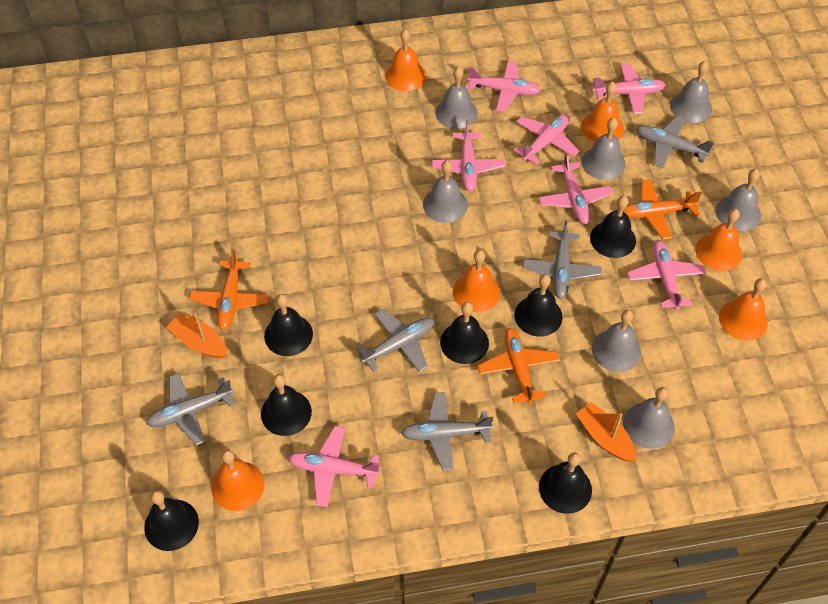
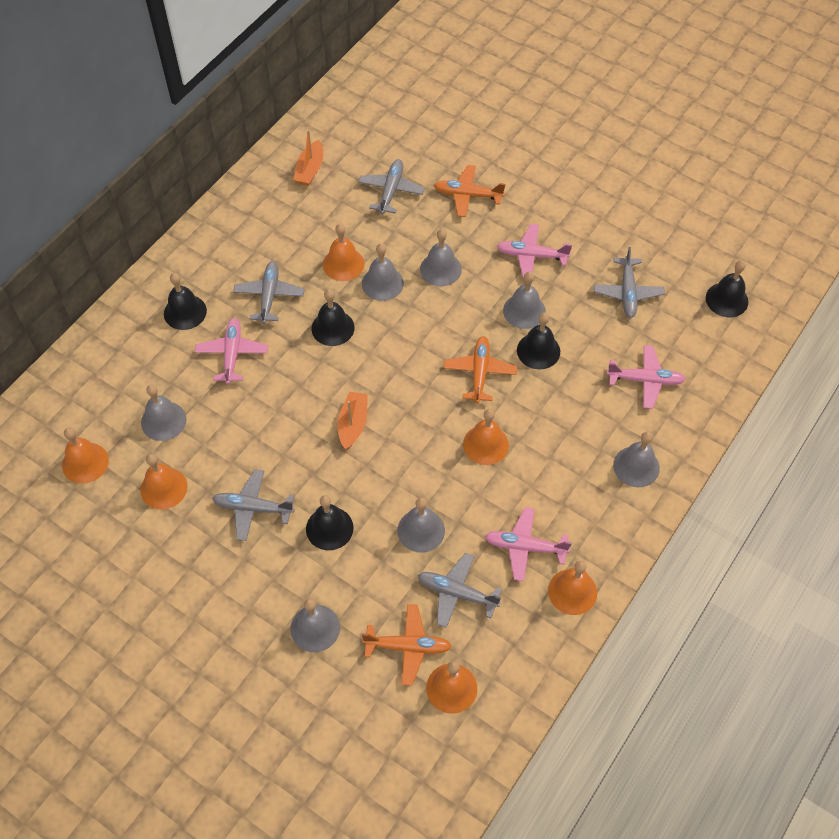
black bell: 7 -> 5
pink plane: 7 -> 4

